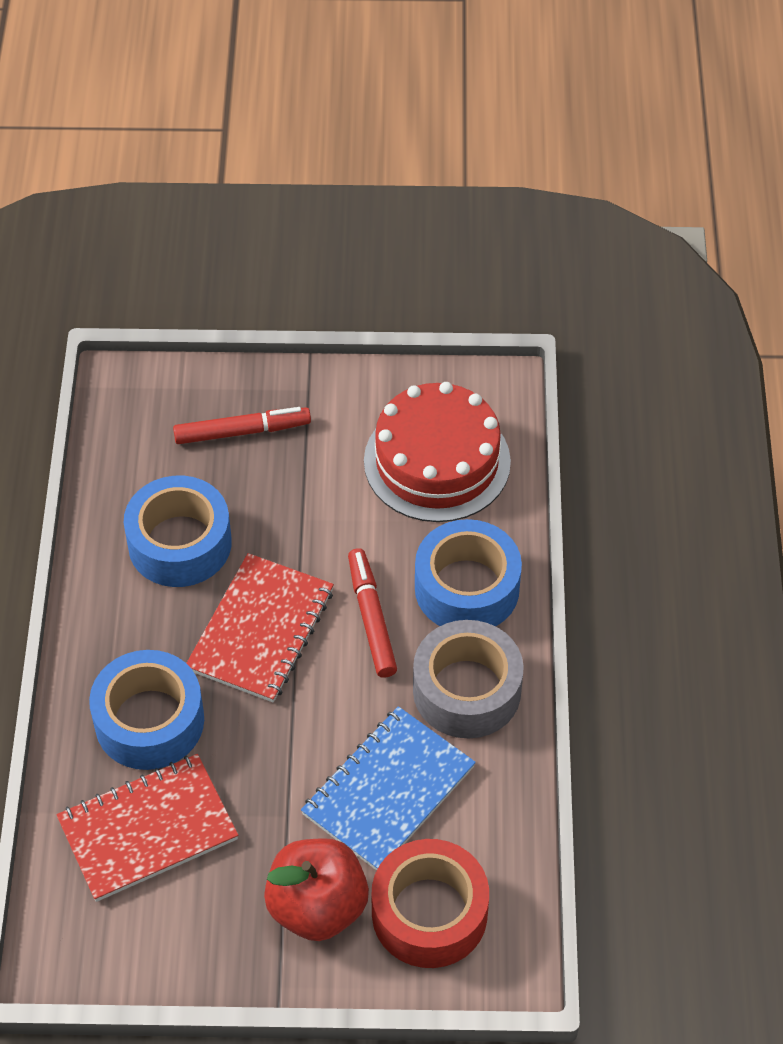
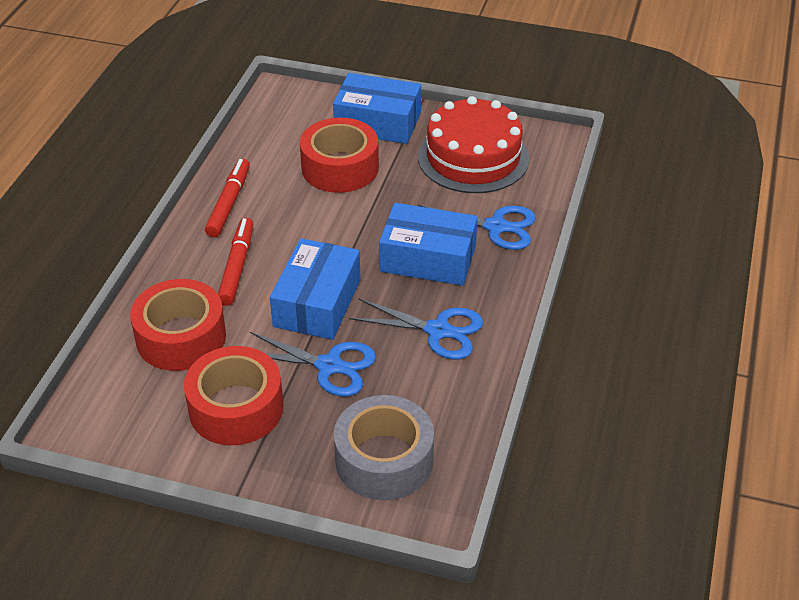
blue box: 0 -> 3
blue notebook: 1 -> 0
blue scissors: 0 -> 3
blue tape: 3 -> 0
red apple: 1 -> 0
red notebook: 2 -> 0
red tape: 1 -> 3

